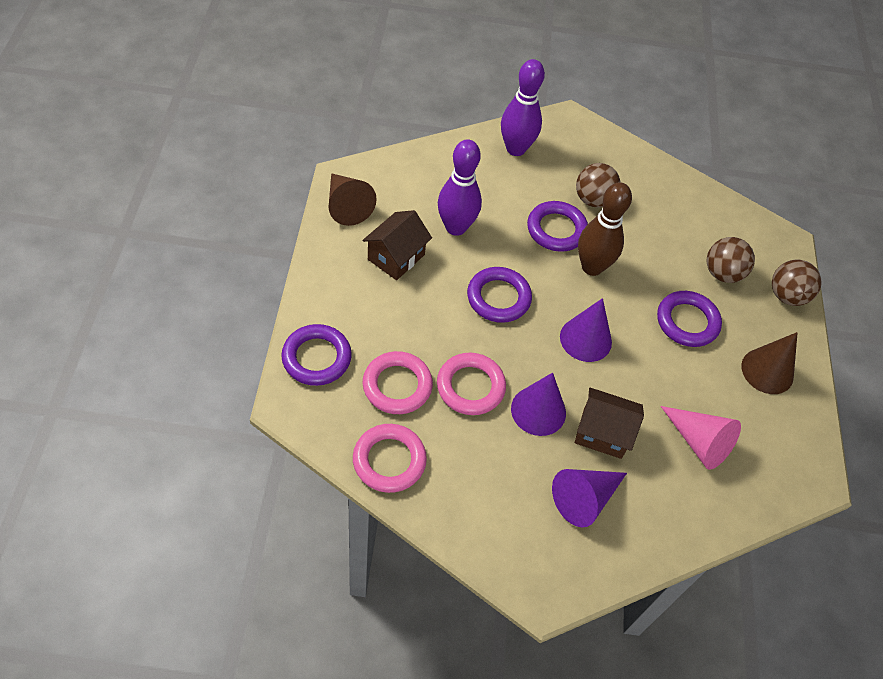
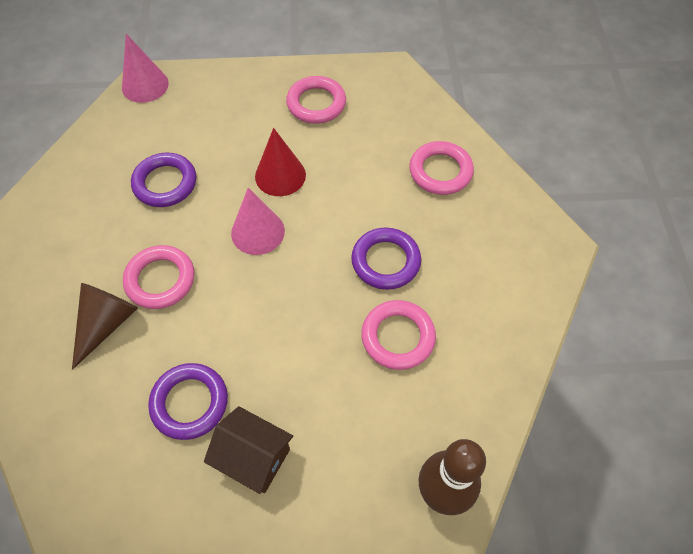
brown ball: 3 -> 0
brown cone: 2 -> 1
brown house: 2 -> 1
pink cone: 1 -> 2
pink ring: 3 -> 4
purple bowling pin: 2 -> 0
purple cone: 3 -> 0
purple ring: 4 -> 3
red cone: 0 -> 1

